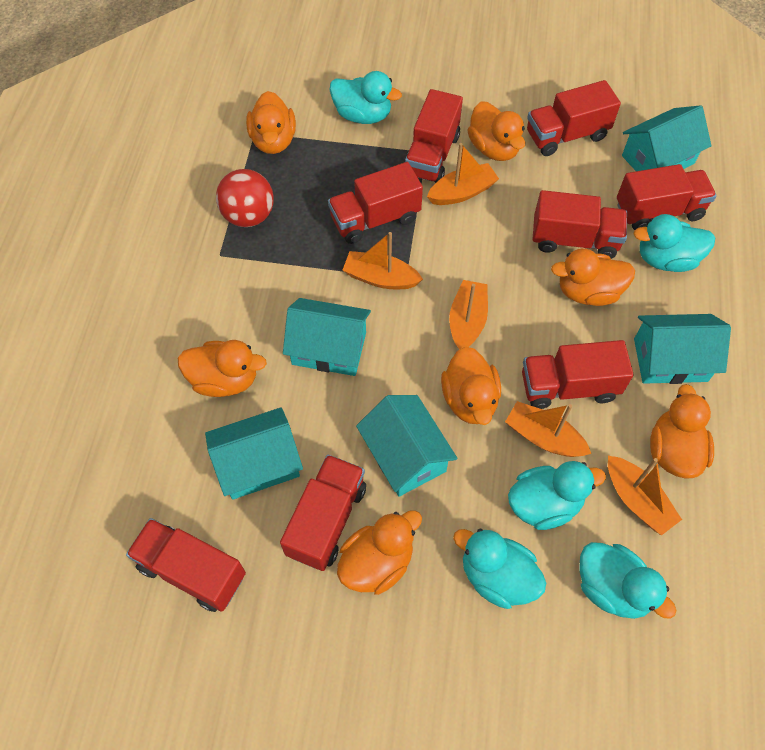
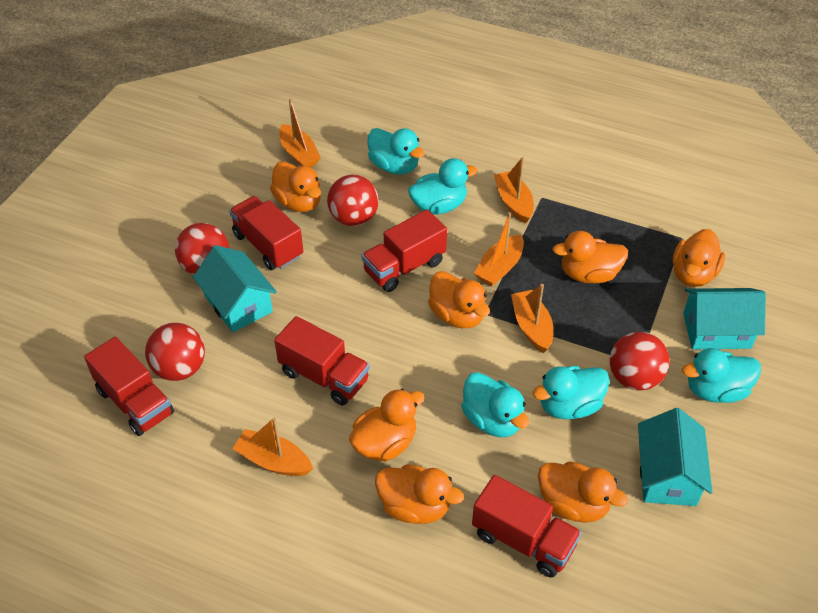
red ball: 1 -> 4
red truck: 8 -> 5
turquoise house: 5 -> 3

